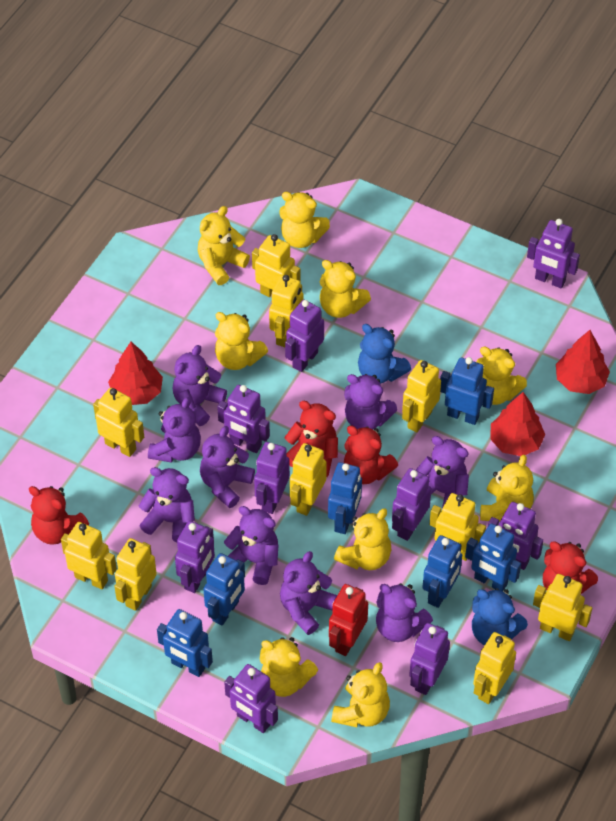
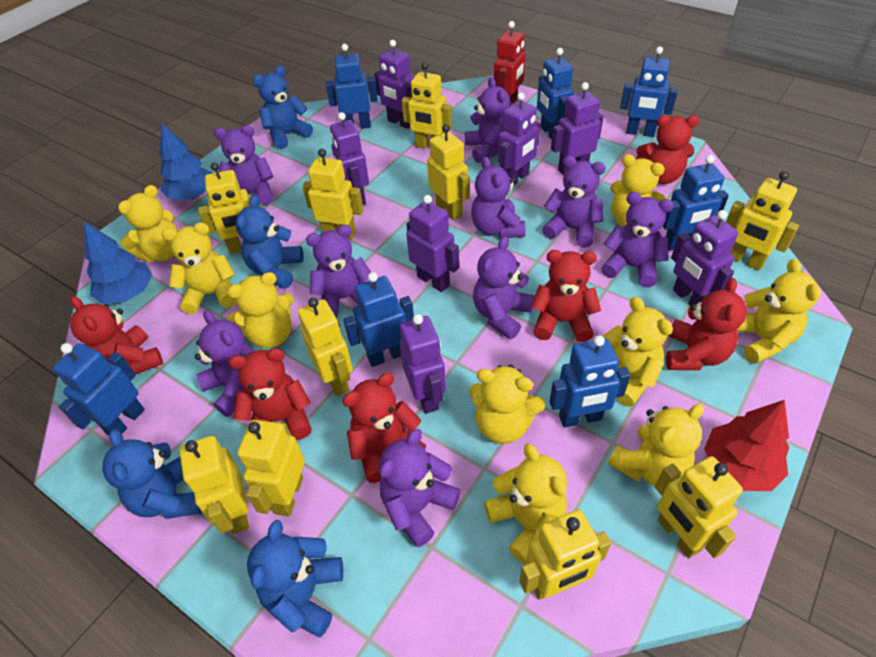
blue robot: 6 -> 7
blue teddy bear: 2 -> 4
blue tree: 0 -> 2
purple robot: 9 -> 7
red teddy bear: 4 -> 6
red tree: 3 -> 1

